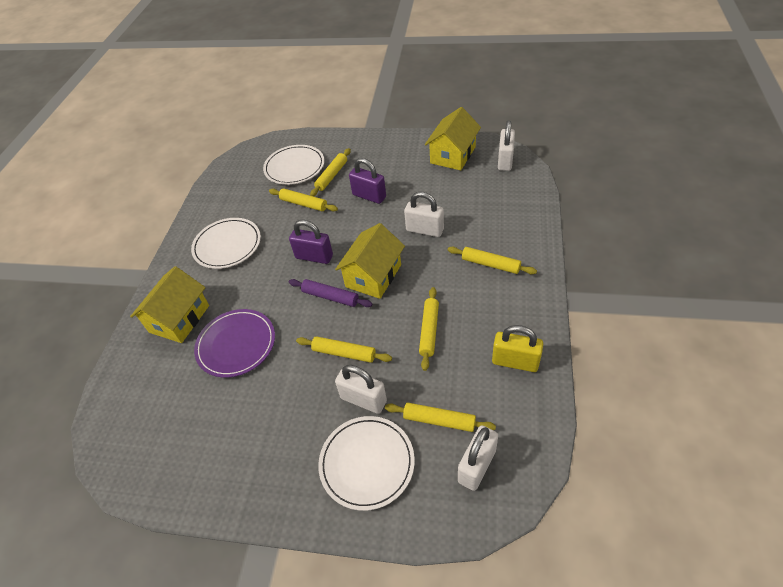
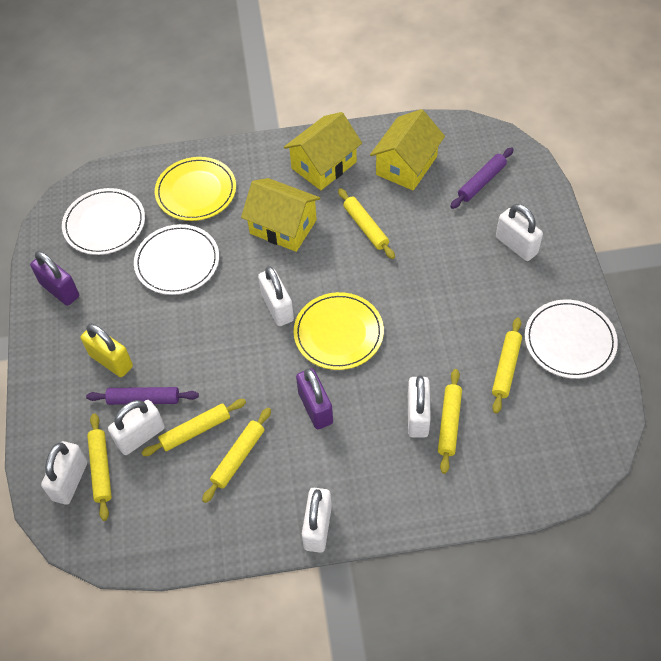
purple plate: 1 -> 0
purple rolling pin: 1 -> 2
white padlock: 4 -> 6
yellow plate: 0 -> 2

